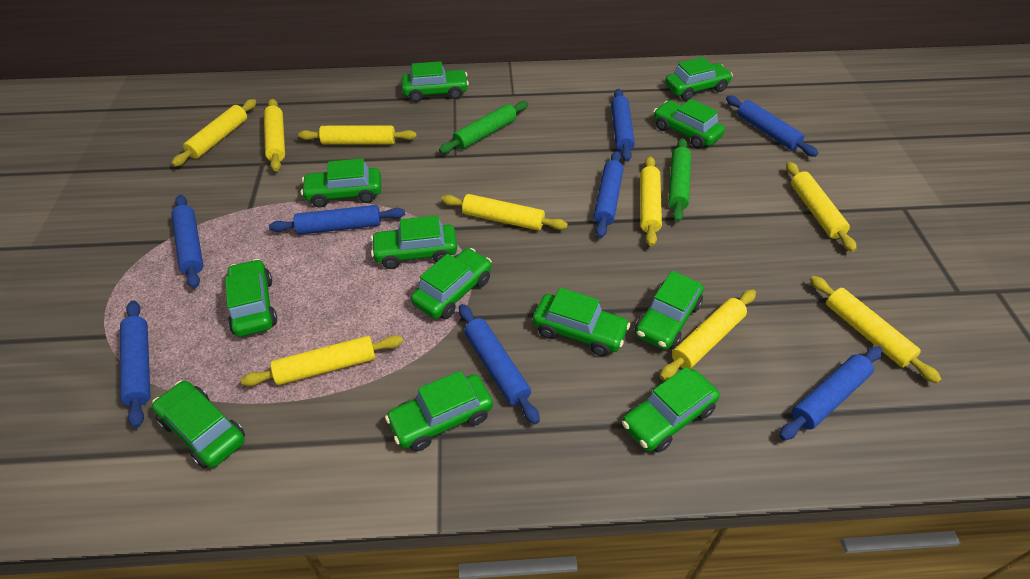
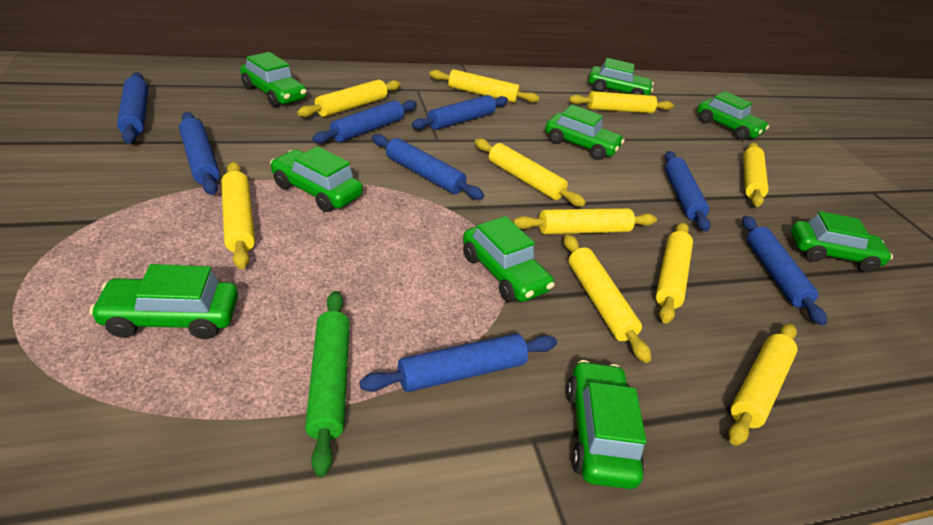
green car: 12 -> 9
green rolling pin: 2 -> 1
yellow rolling pin: 9 -> 10

